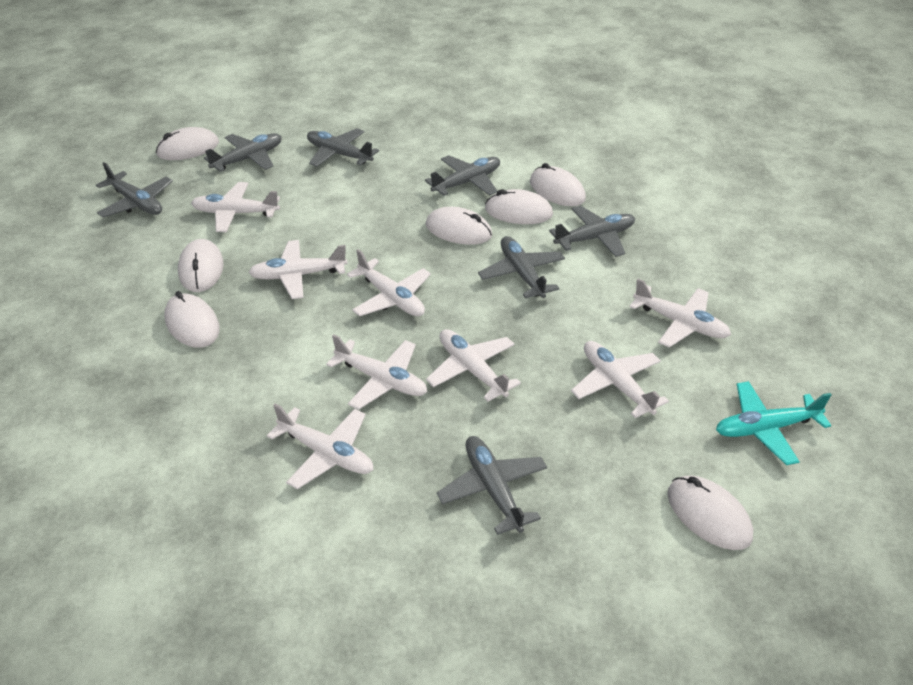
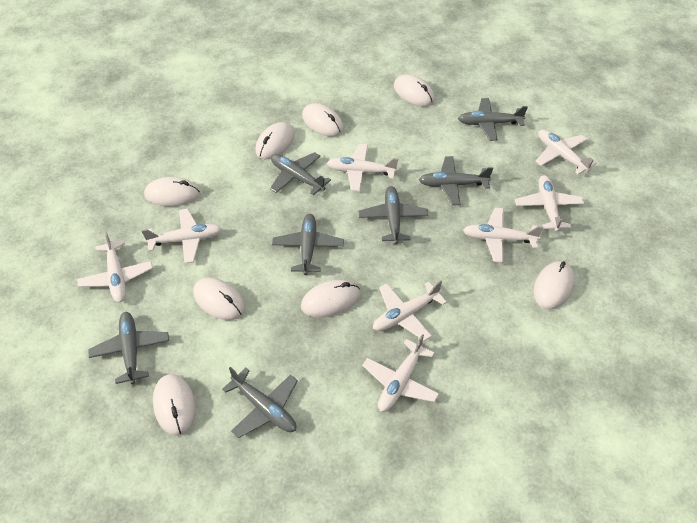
turquoise plane: 1 -> 0
white mouse: 7 -> 8

